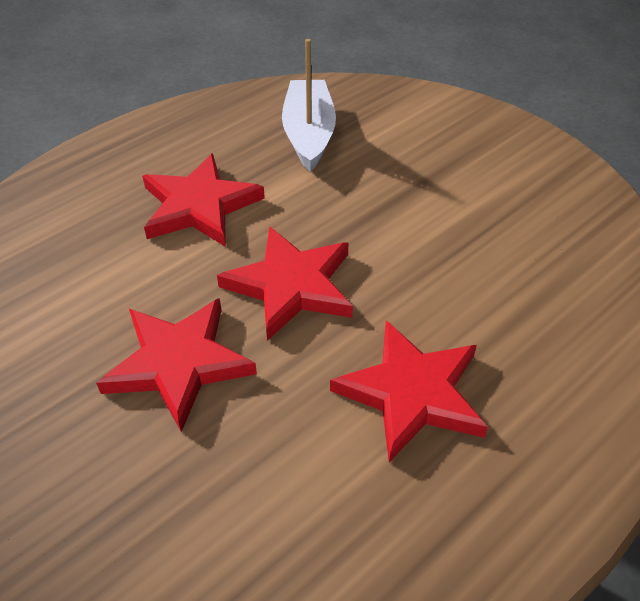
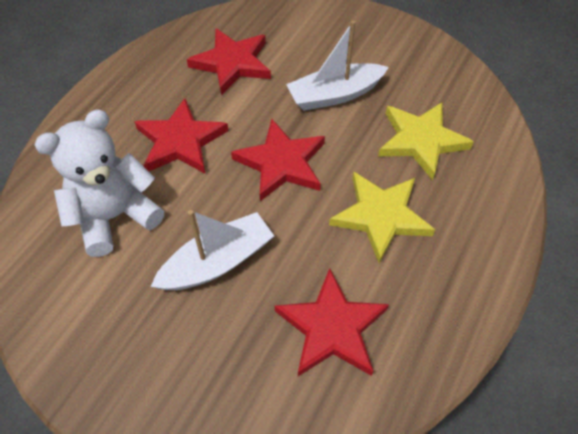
white boat: 1 -> 2
white teddy bear: 0 -> 1
yellow star: 0 -> 2

